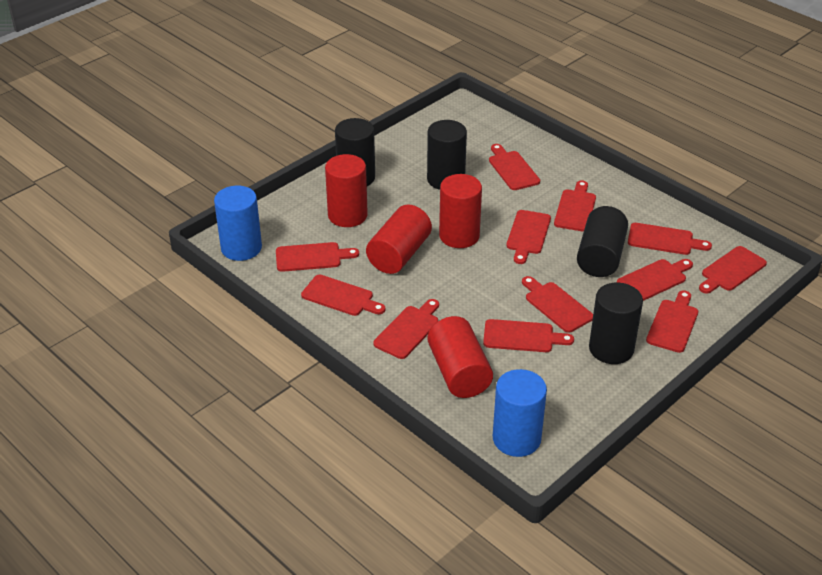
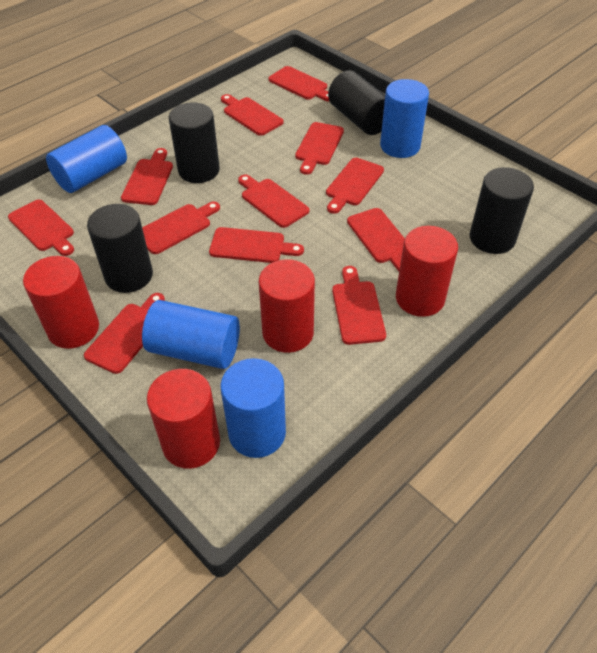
blue cylinder: 2 -> 4

